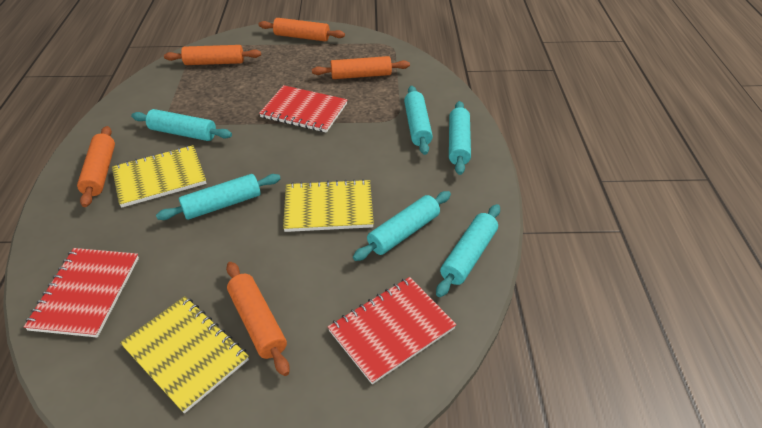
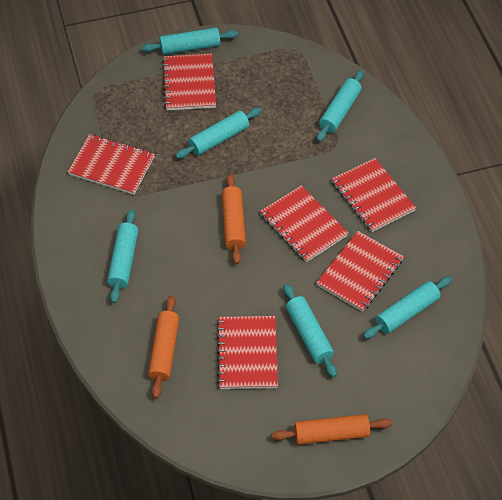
orange rolling pin: 5 -> 3
red notebook: 3 -> 6
yellow notebook: 3 -> 0

